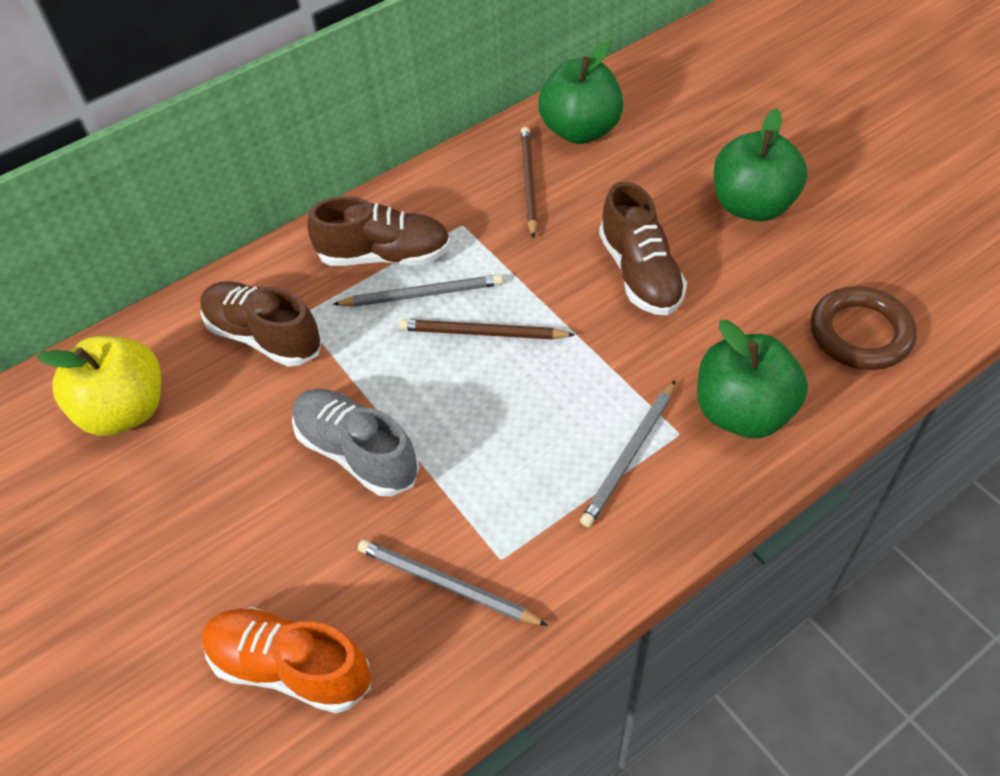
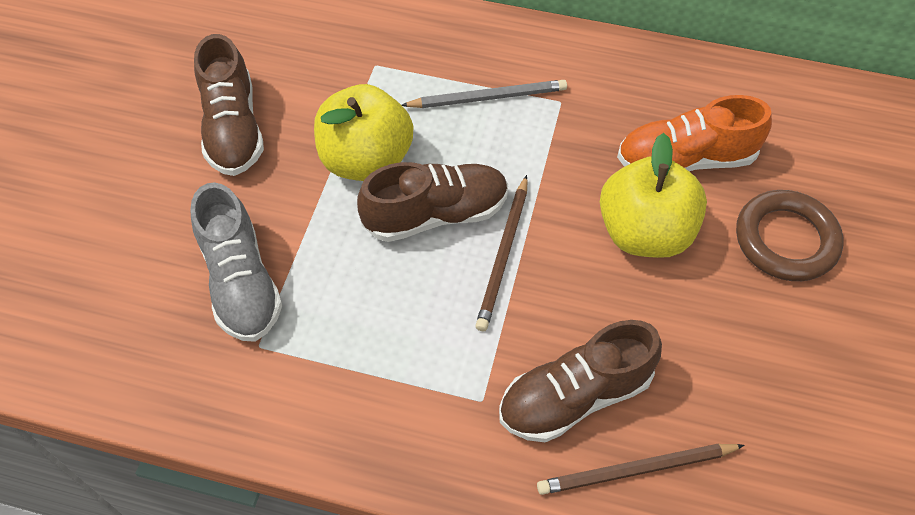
green apple: 3 -> 0
grey pencil: 3 -> 1
yellow apple: 1 -> 2

